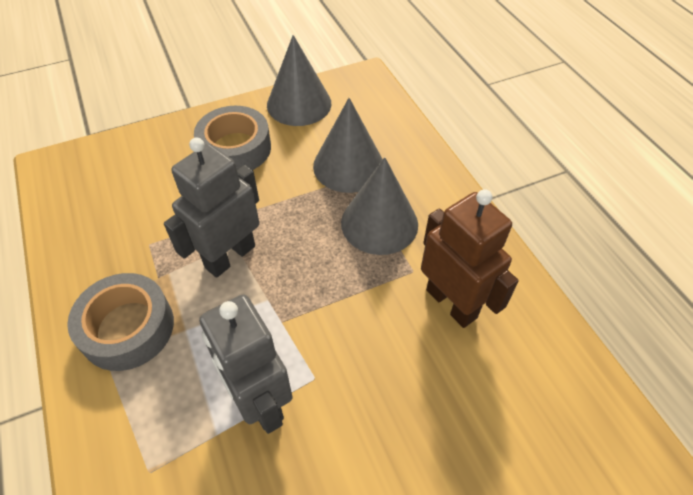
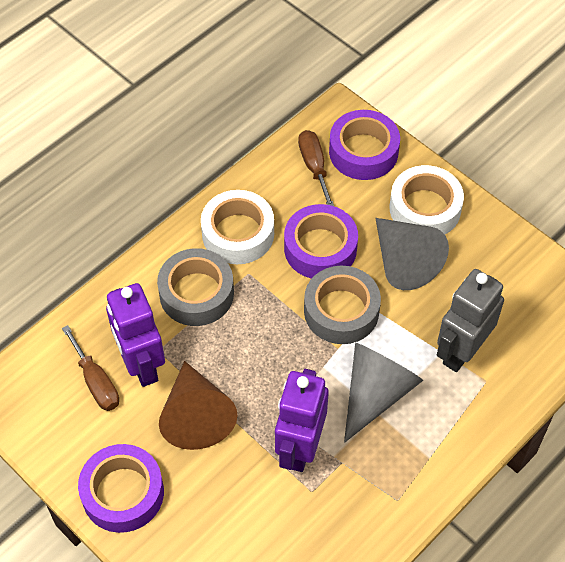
brown cone: 0 -> 1
brown robot: 1 -> 0
brown screwdriver: 0 -> 2
grey cone: 3 -> 2
grey robot: 2 -> 1
purple robot: 0 -> 2
purple tape: 0 -> 3
white tape: 0 -> 2

